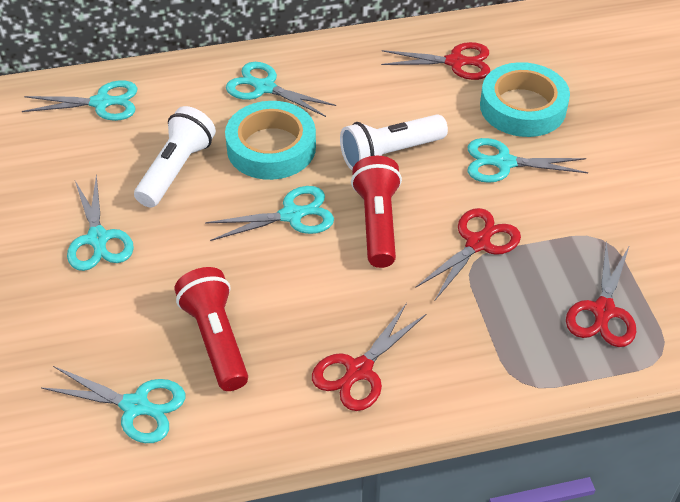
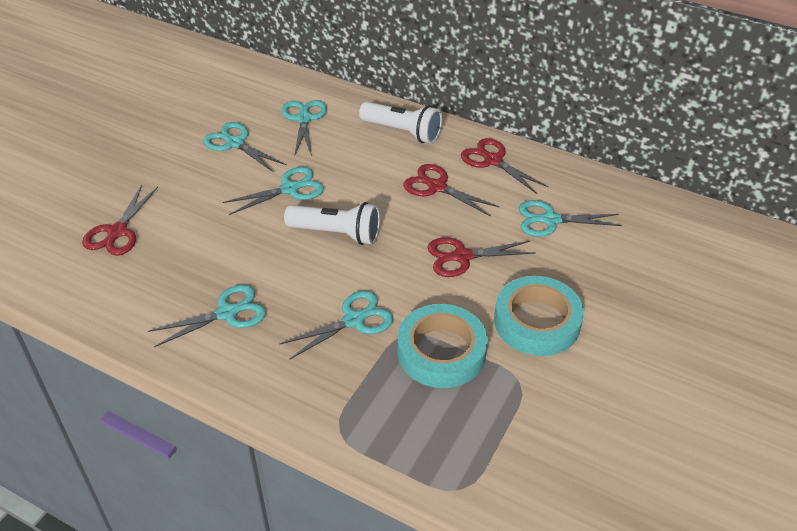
red flashlight: 2 -> 0

